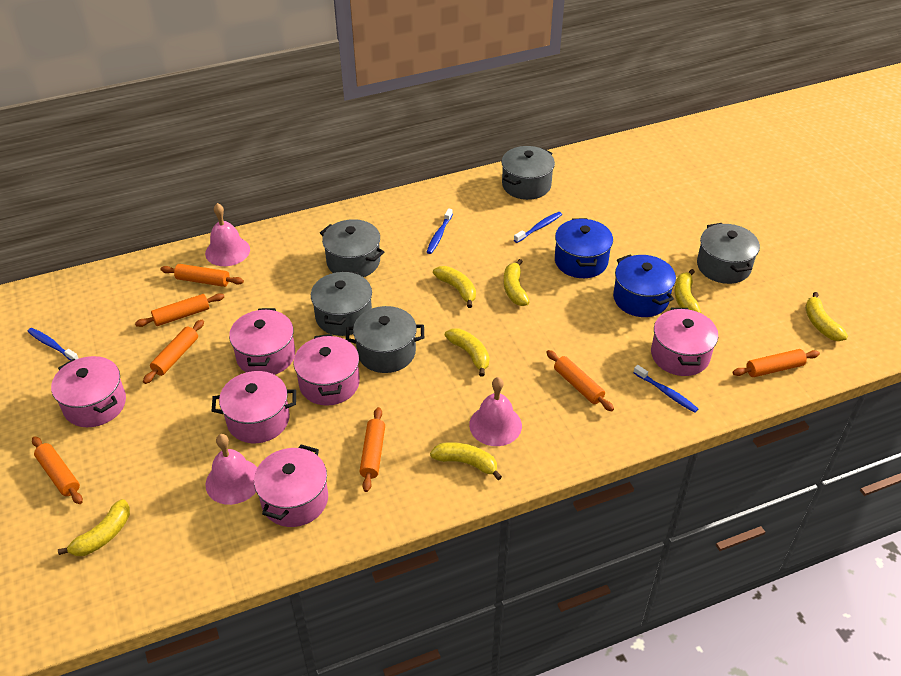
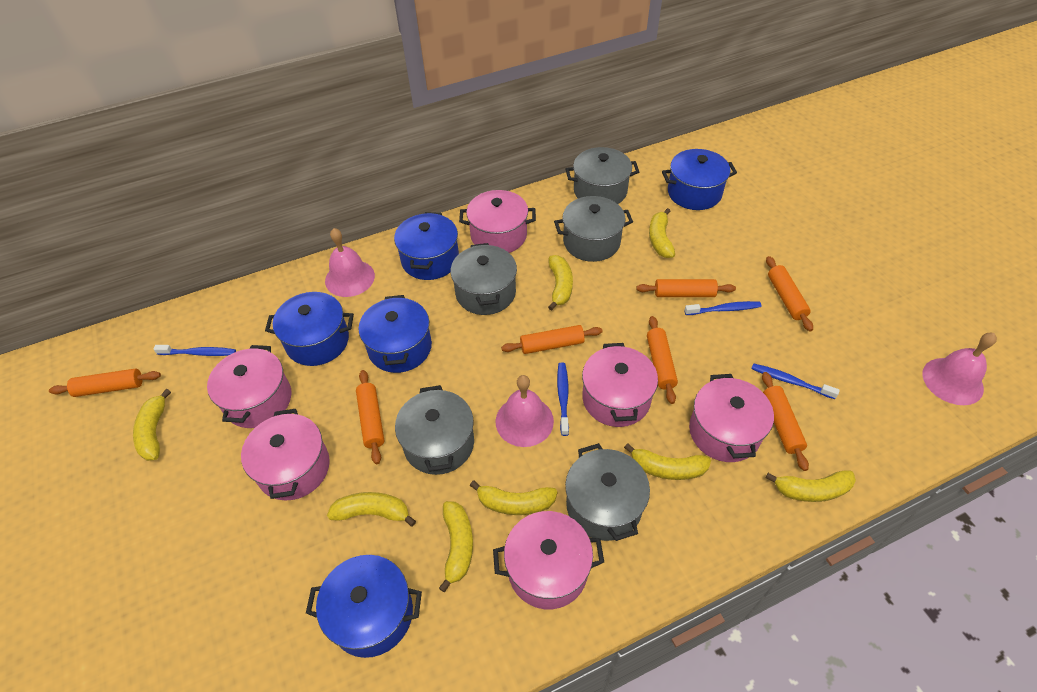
blue pot: 2 -> 5
yellow banana: 7 -> 8

